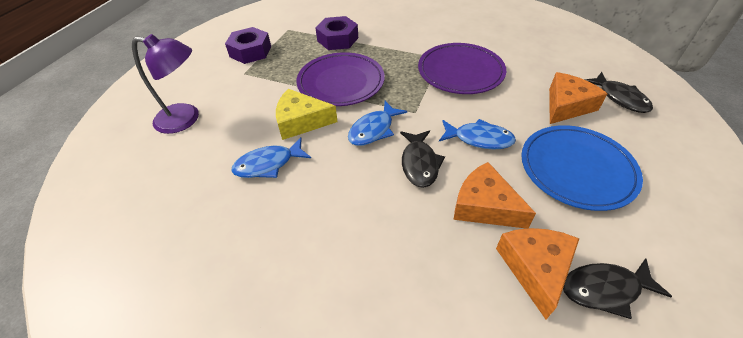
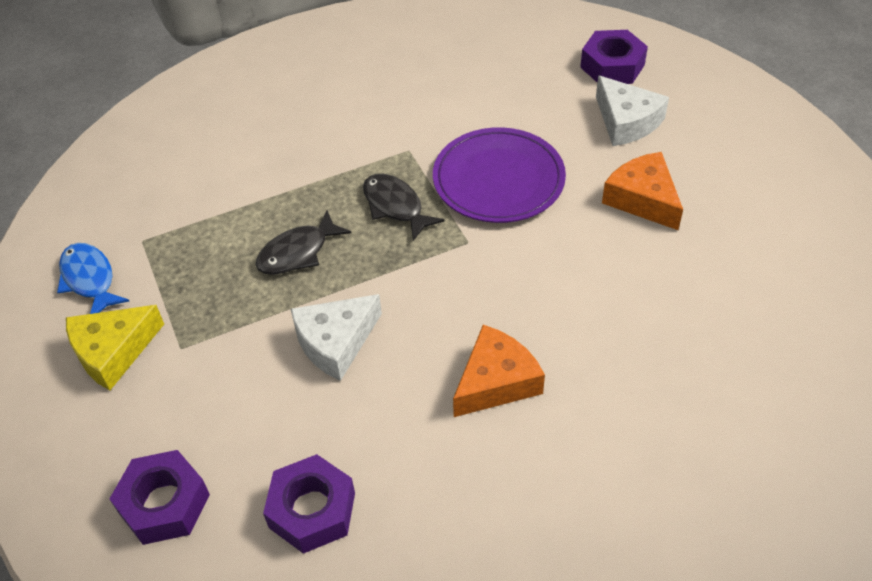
black fish: 3 -> 2
blue fish: 3 -> 1
blue plate: 1 -> 0
orange cheese: 3 -> 2
purple lamp: 1 -> 0
purple nut: 2 -> 3
purple plate: 2 -> 1
white cheese: 0 -> 2

